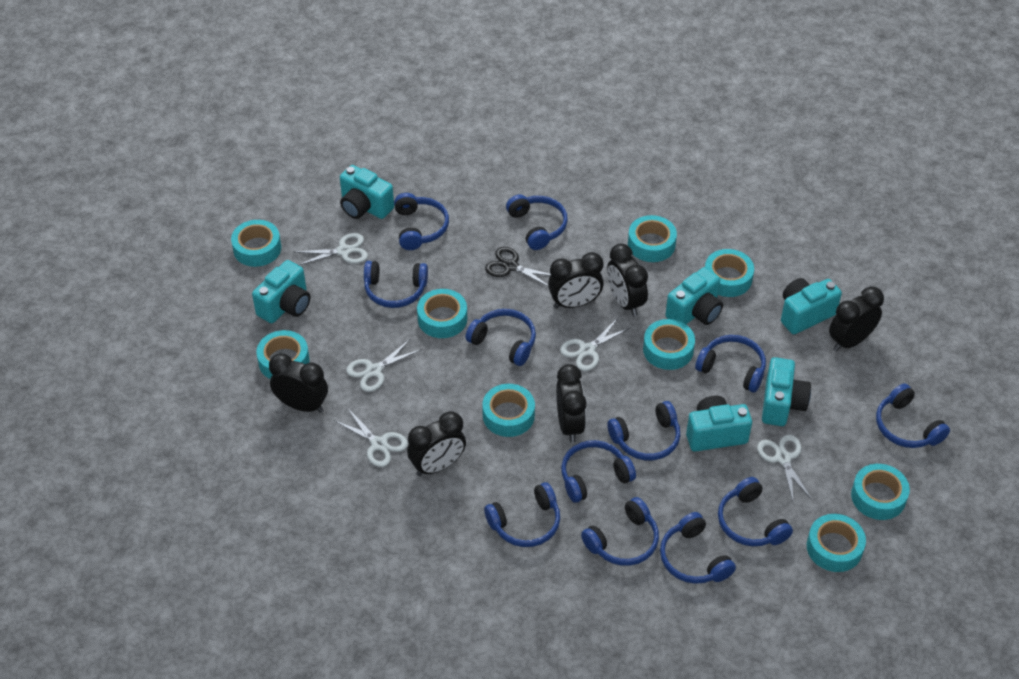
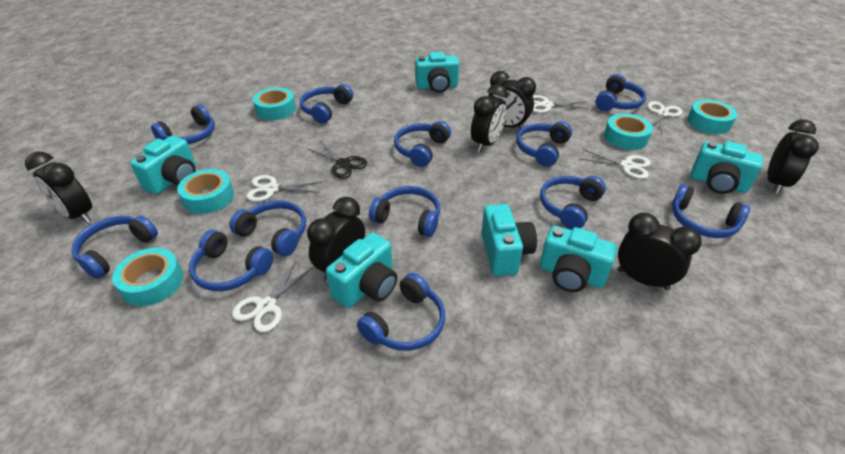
turquoise tape: 9 -> 5

